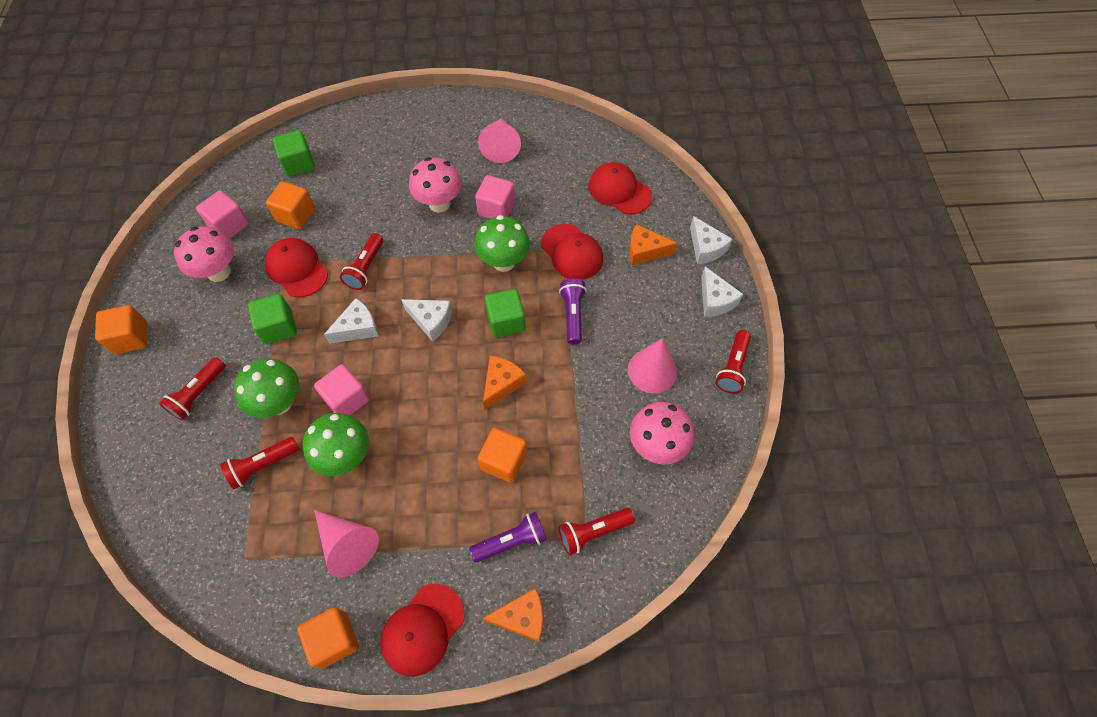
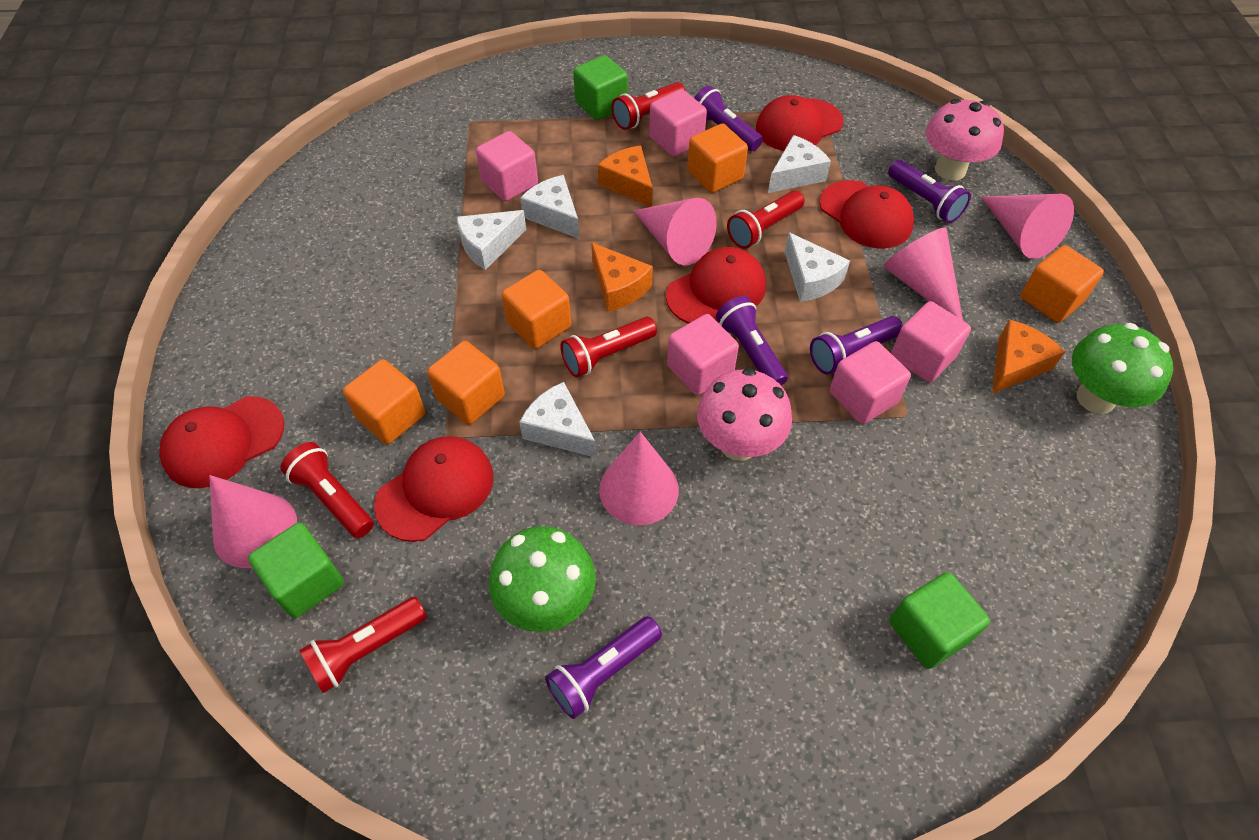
green mushroom: 3 -> 2
orange cube: 4 -> 5
pink cone: 3 -> 5
pink cube: 3 -> 5
pink mushroom: 3 -> 2
purple flashlight: 2 -> 5
red cap: 4 -> 5
white cheese: 4 -> 5

